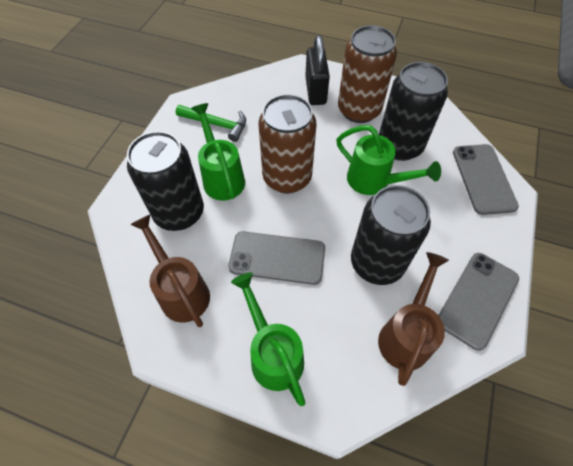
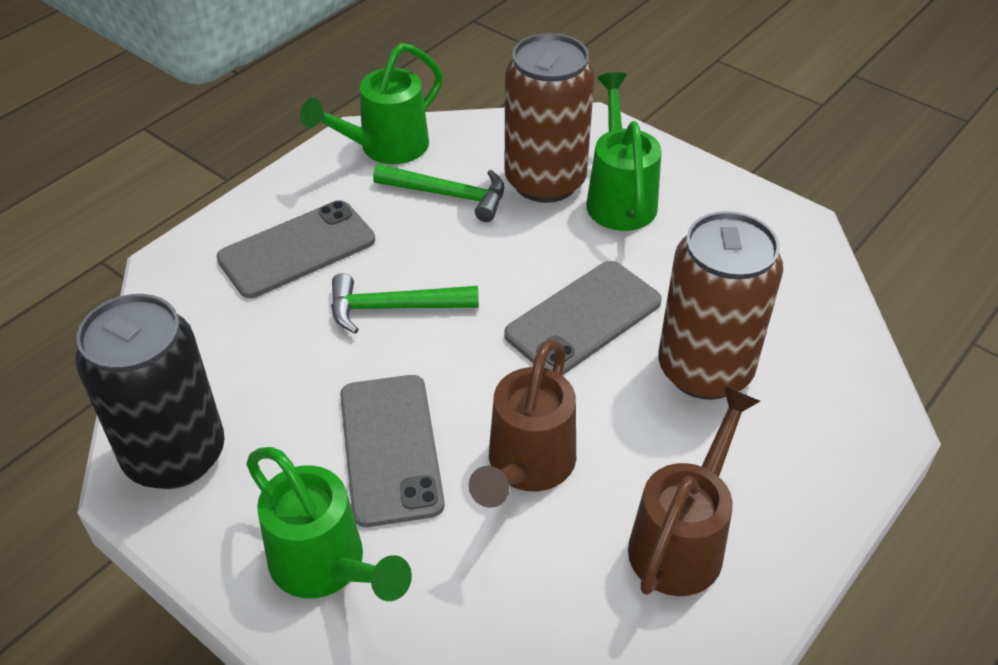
black can: 3 -> 1
black padlock: 1 -> 0
green hammer: 1 -> 2

